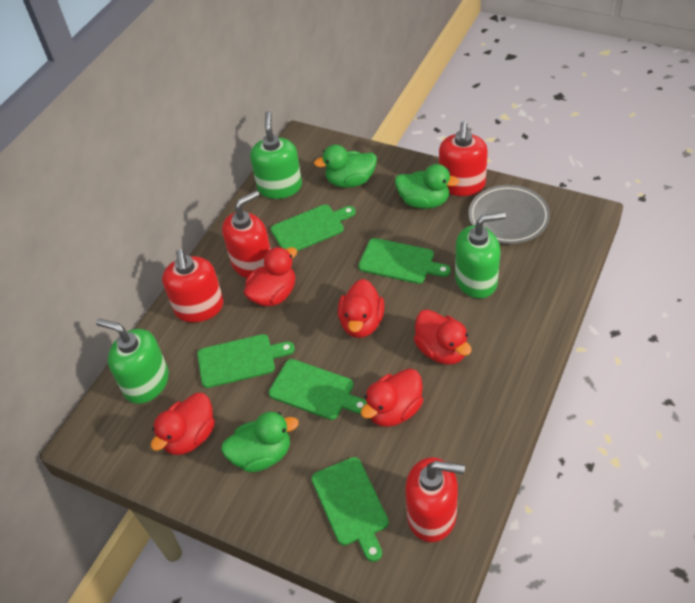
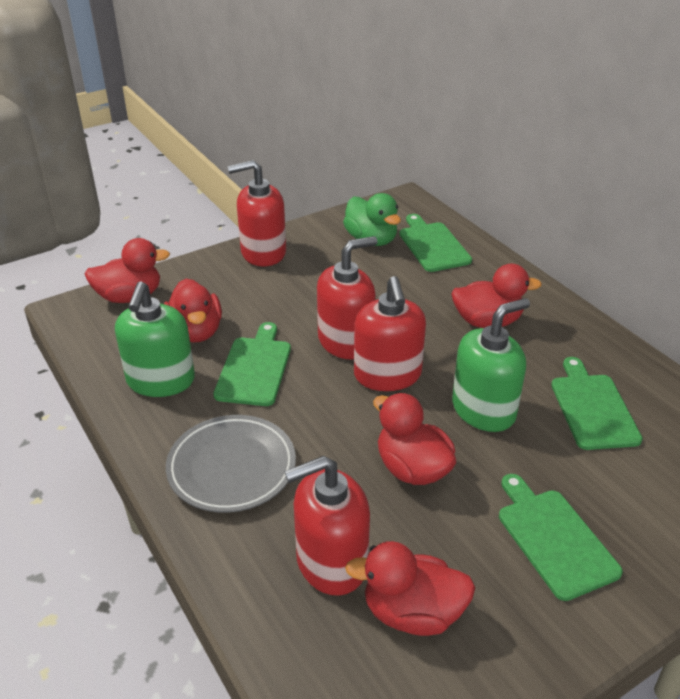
green cutting board: 5 -> 4
green duck: 3 -> 1
green soap dispenser: 3 -> 2

